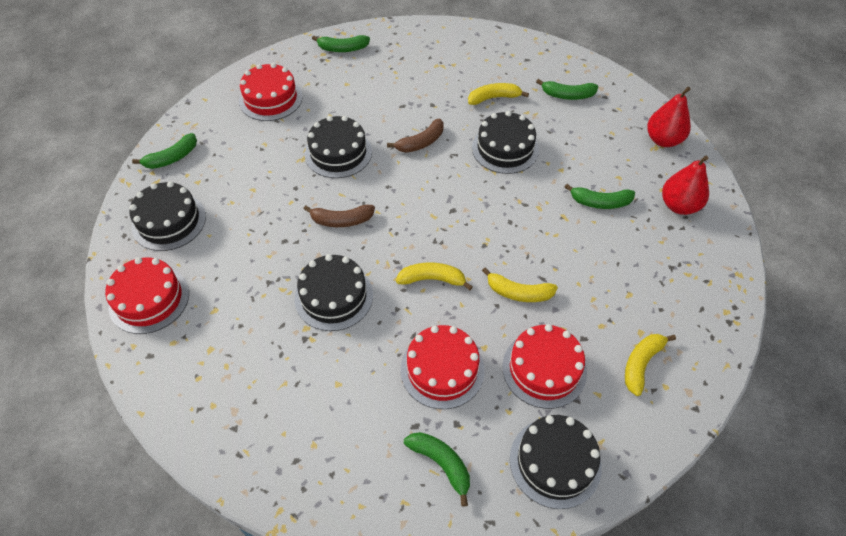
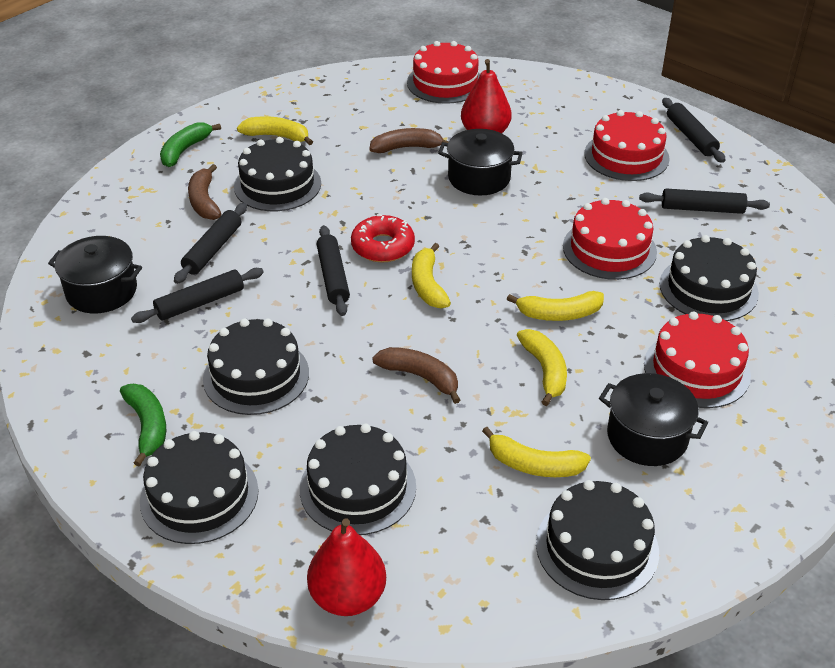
black cake: 5 -> 6
black pot: 0 -> 3
black rolling pin: 0 -> 5
brown banana: 2 -> 3
green banana: 5 -> 2
red donut: 0 -> 1
yellow banana: 4 -> 5

